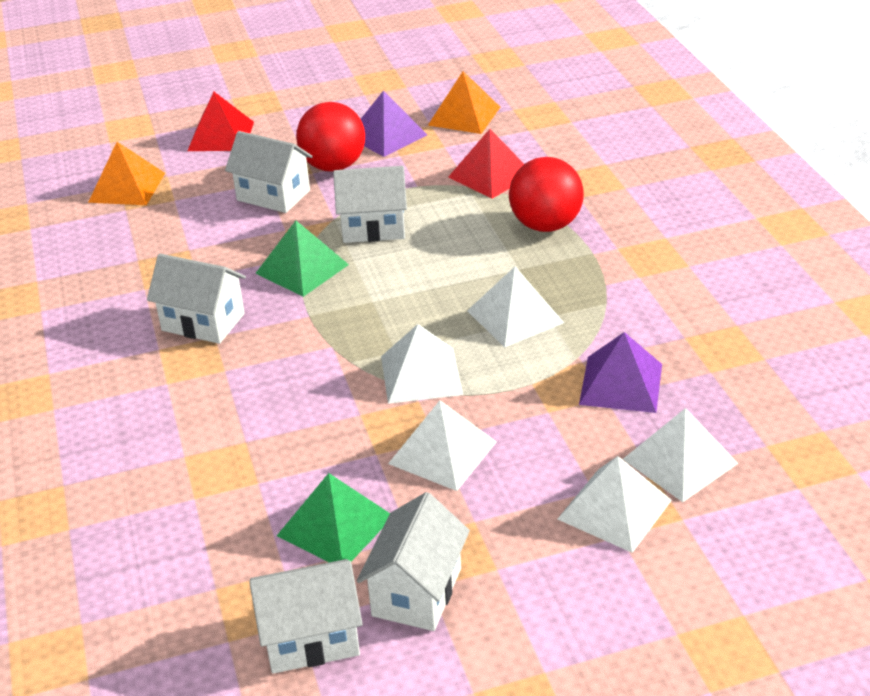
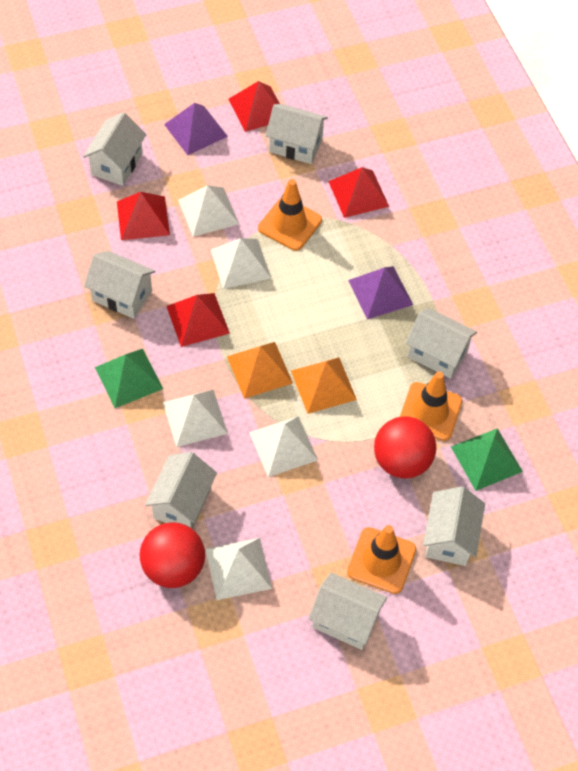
orange traffic cone: 0 -> 3
red pyramid: 2 -> 4
white house: 5 -> 7

